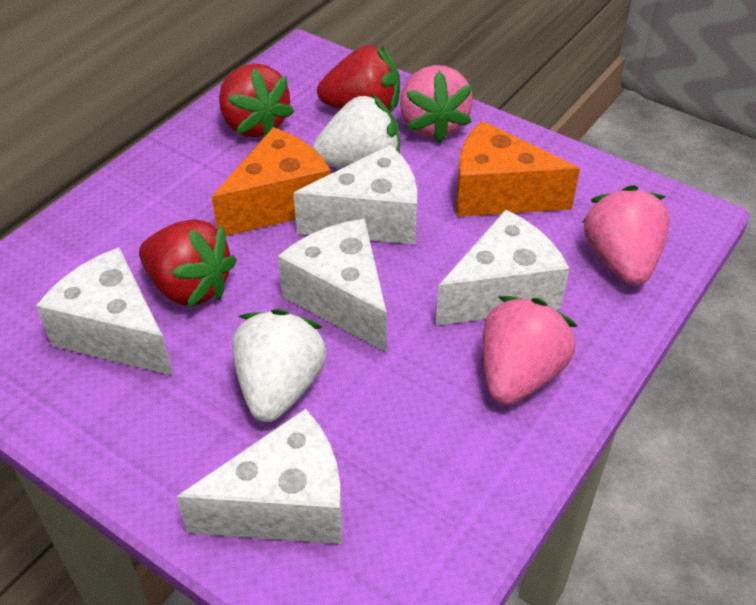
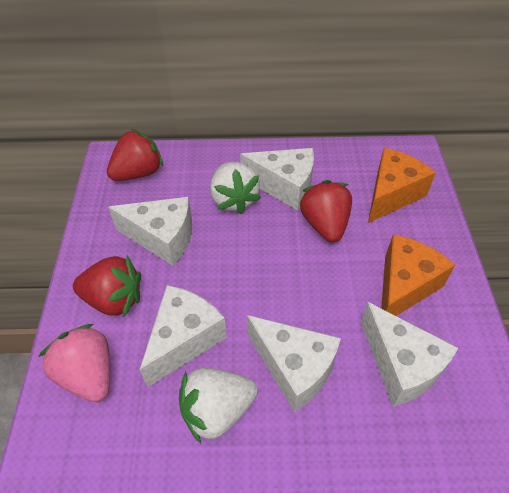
pink strawberry: 3 -> 1

